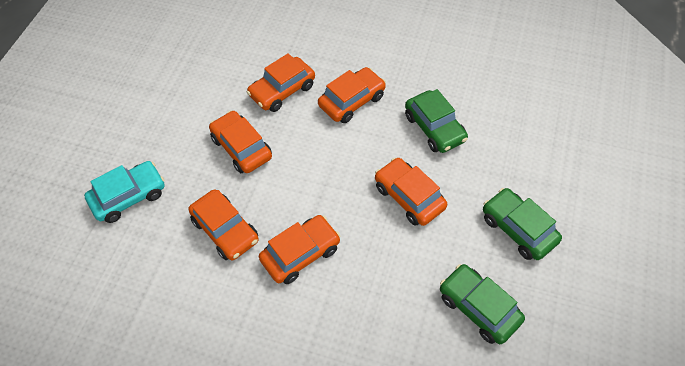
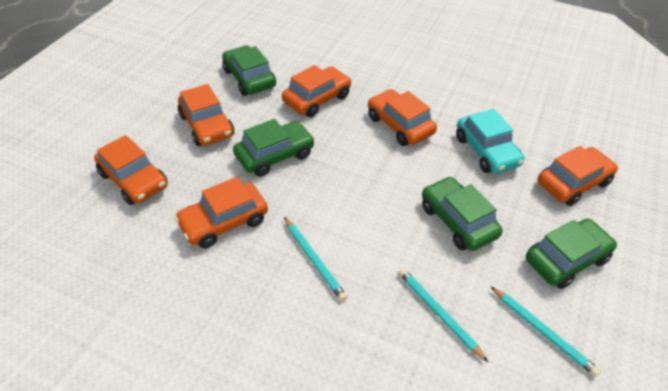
green car: 3 -> 4
turquoise pencil: 0 -> 3

